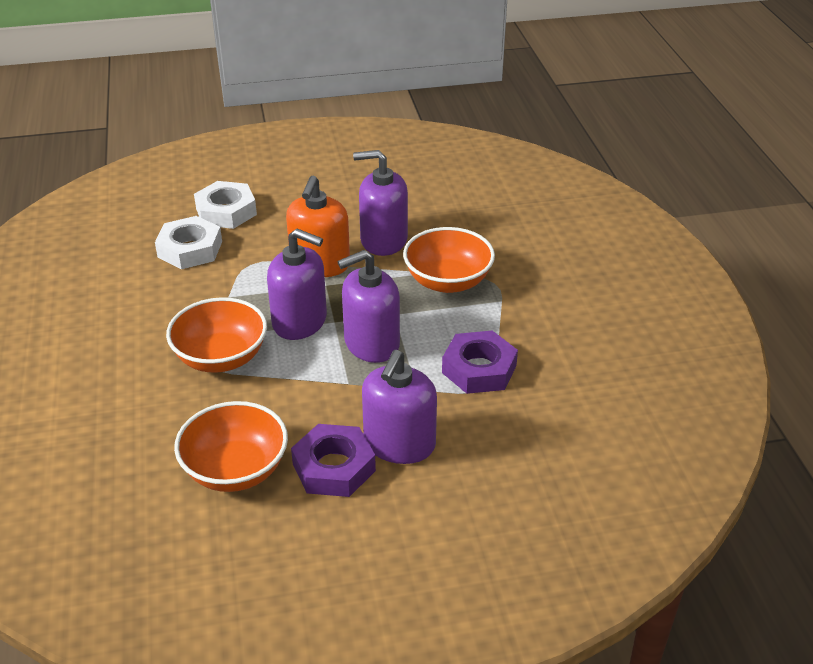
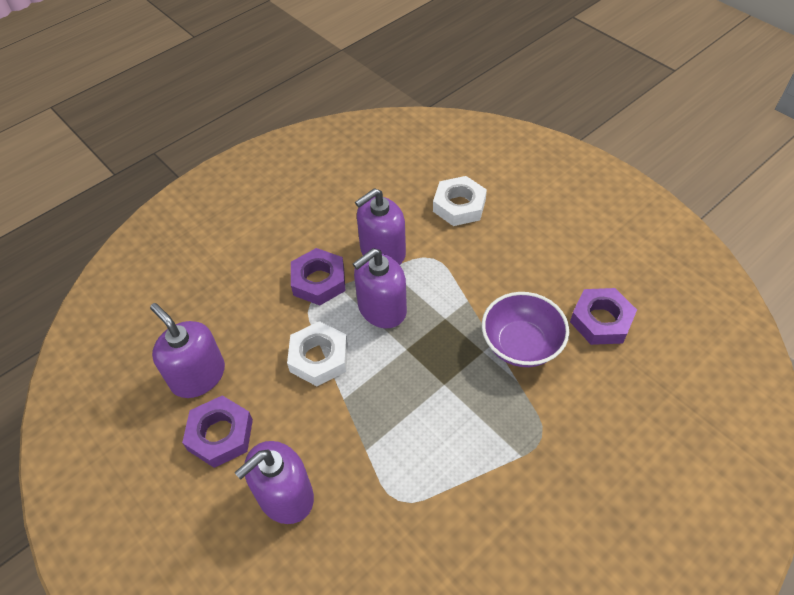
orange bowl: 3 -> 0
orange soap dispenser: 1 -> 0
purple bowl: 0 -> 1
purple nut: 2 -> 3

